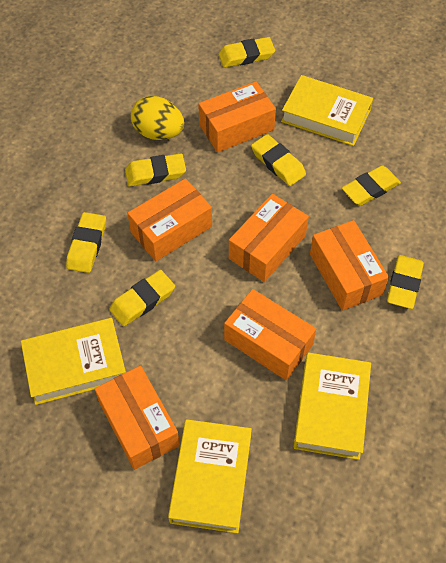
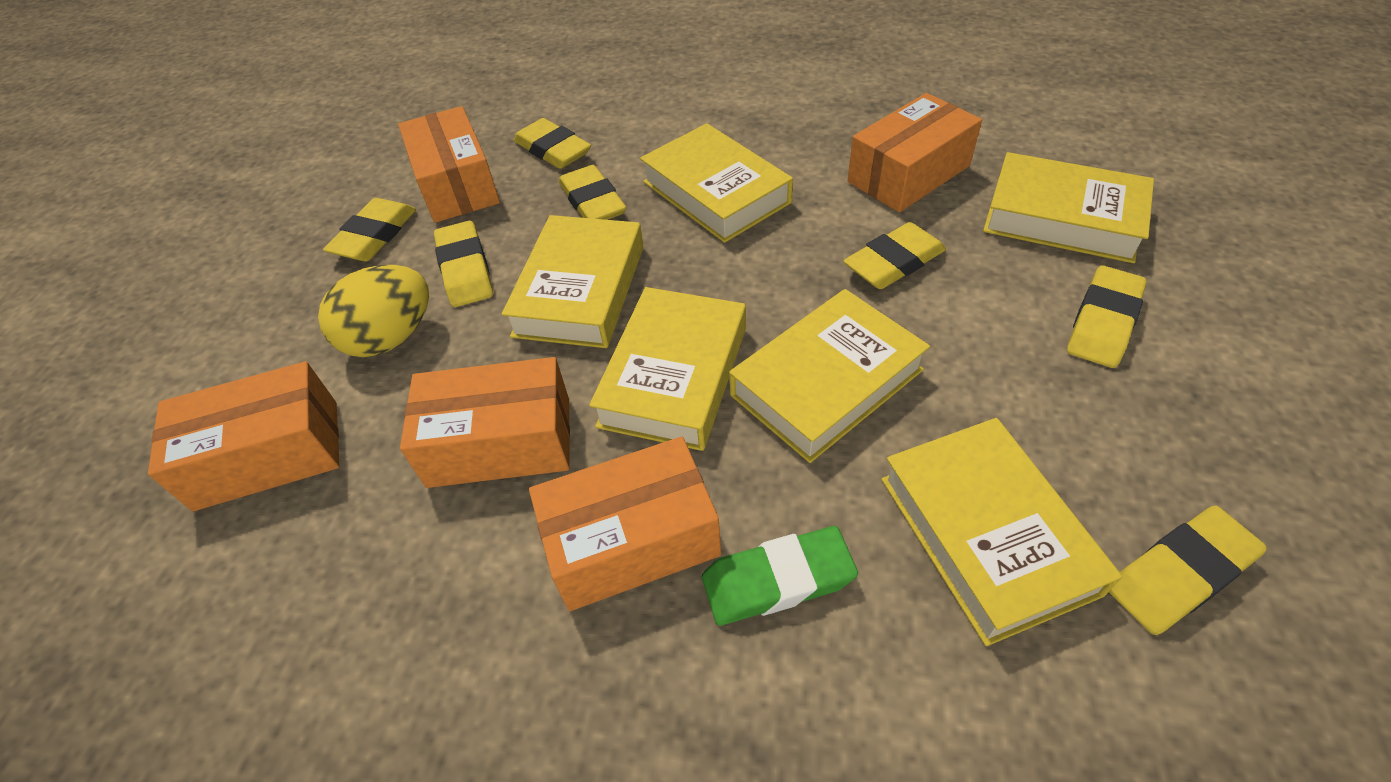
green eraser: 0 -> 1
orange box: 6 -> 5
yellow book: 4 -> 6

